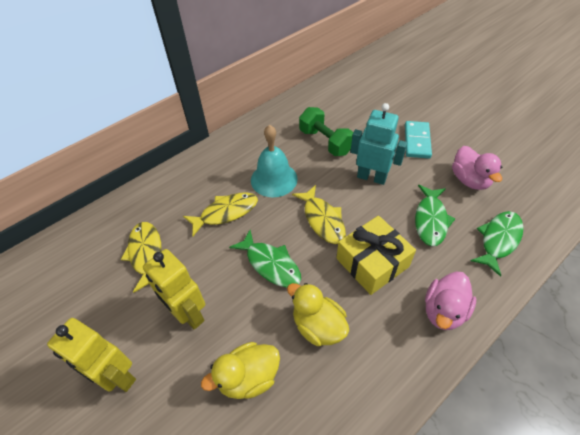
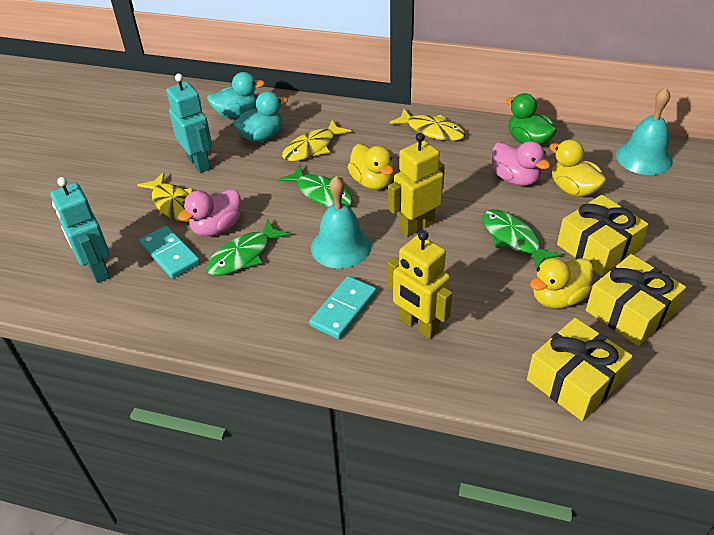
green duck: 0 -> 1
green dumbbell: 1 -> 0
turquoise bell: 1 -> 2
turquoise domino: 1 -> 2
turquoise duck: 0 -> 2
turquoise robot: 1 -> 2
yellow duck: 2 -> 3
yellow gift: 1 -> 3

